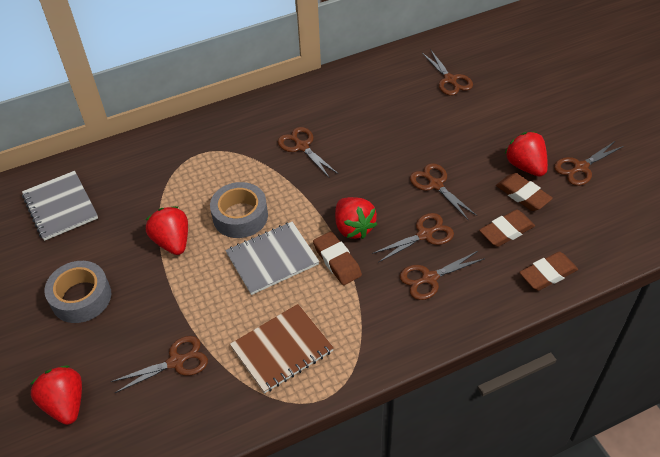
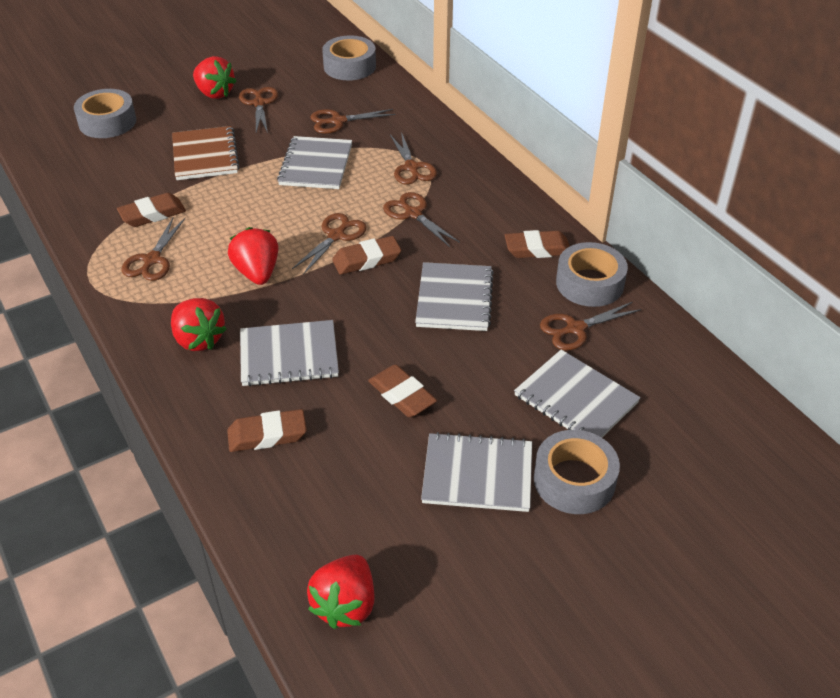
brown eraser: 4 -> 5
grey notebook: 2 -> 5
grey tape: 2 -> 4

